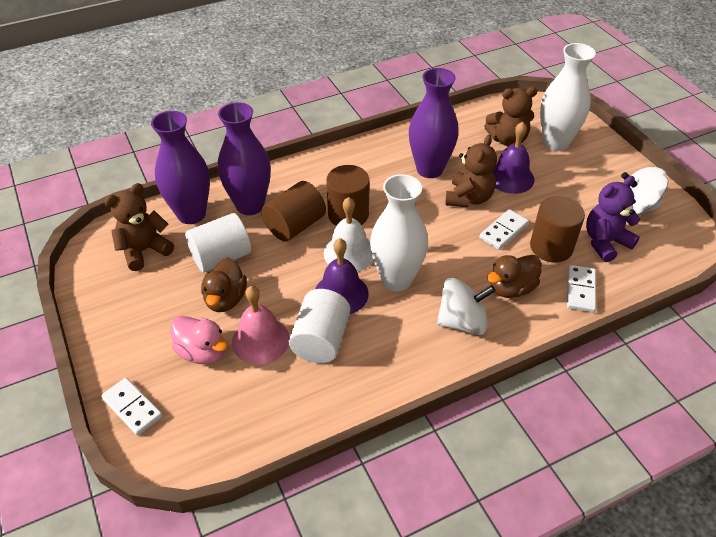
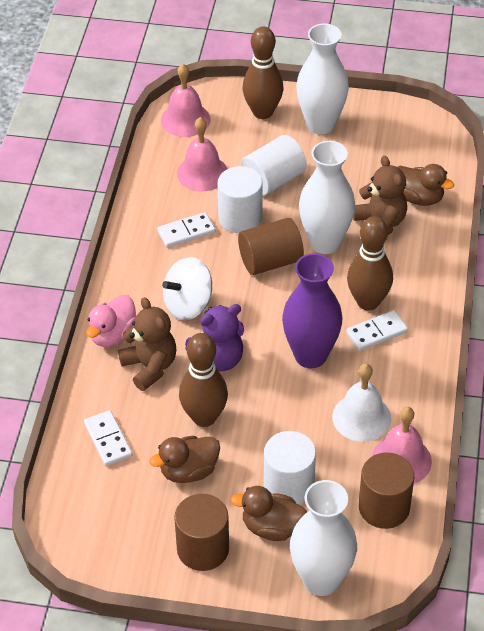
brown bowling pin: 0 -> 3
brown duck: 2 -> 3
brown teddy bear: 3 -> 2
pink bell: 1 -> 3
purple bell: 2 -> 0
purple vase: 3 -> 1
white cylinder: 2 -> 3
white spinning top: 2 -> 1
white vase: 2 -> 3

